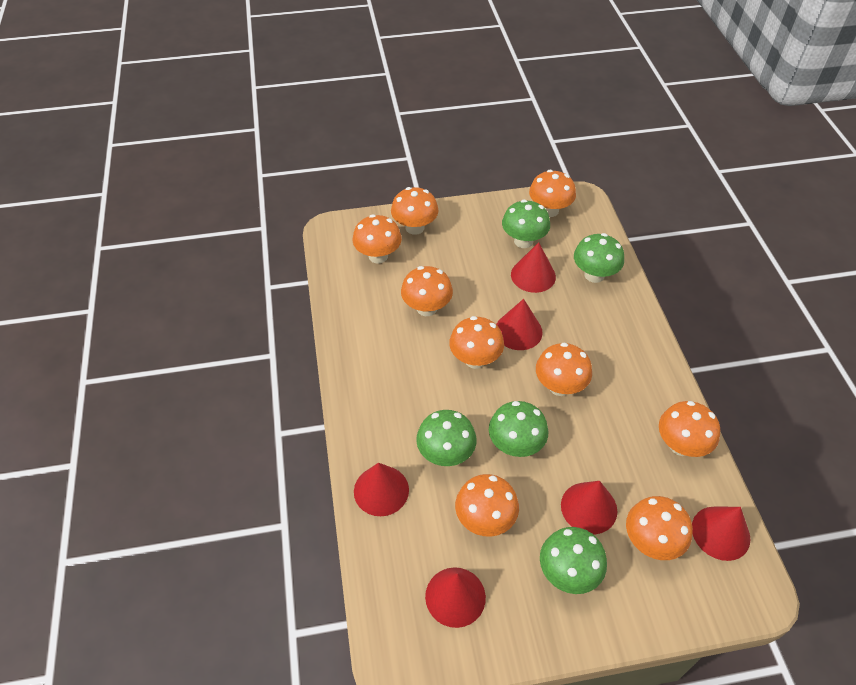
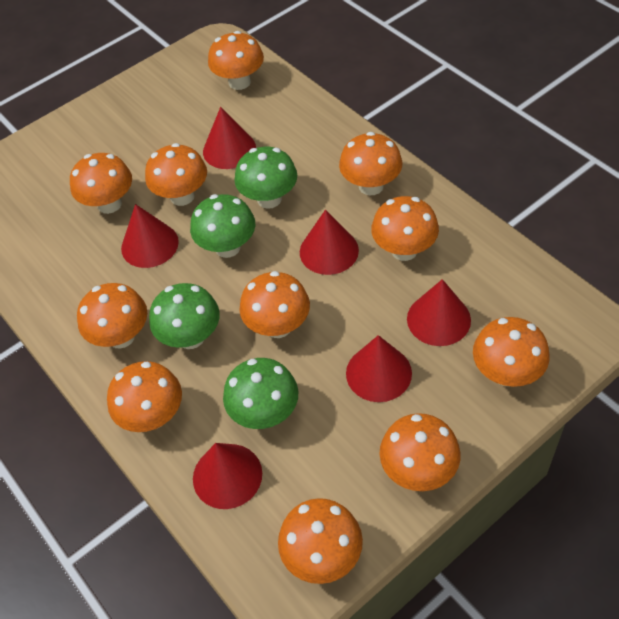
green mushroom: 5 -> 4
orange mushroom: 9 -> 11

